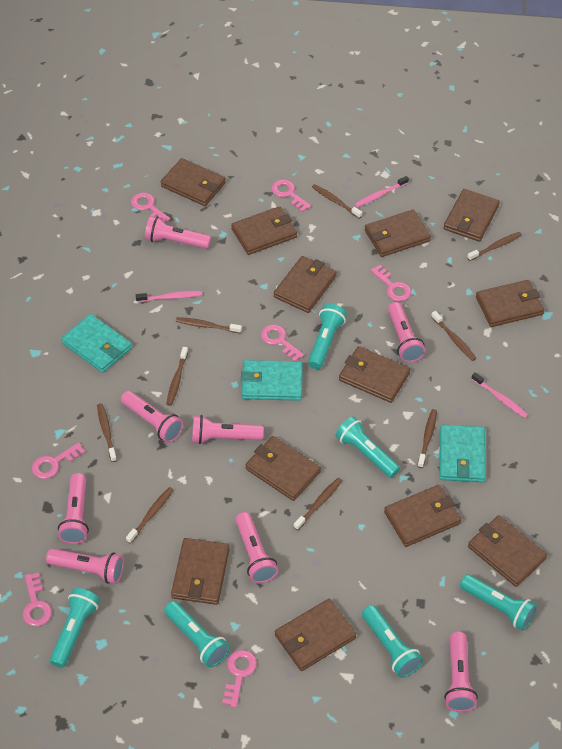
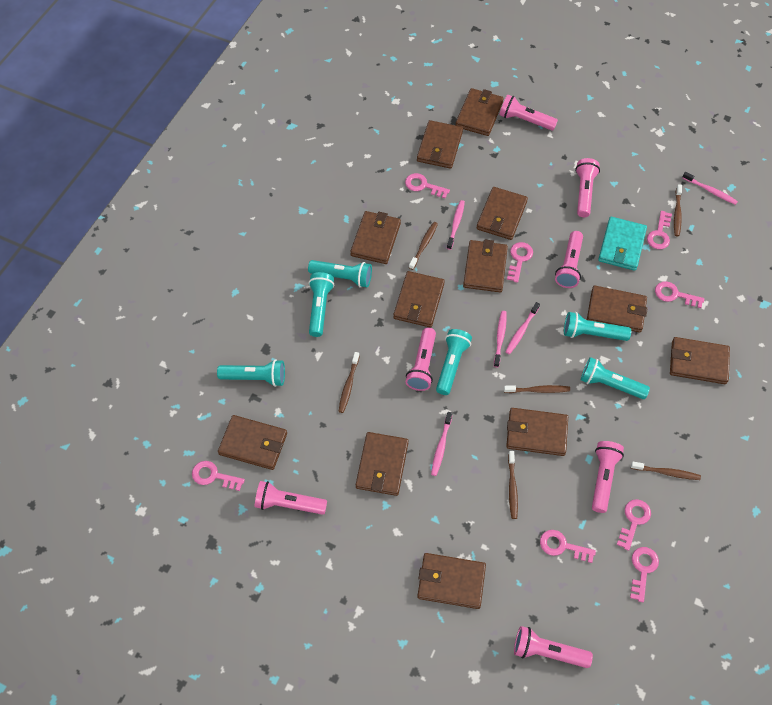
brown toothbrush: 9 -> 6
pink flashlight: 8 -> 7
pink key: 7 -> 8
pink toothbrush: 3 -> 5
turquoise wallet: 3 -> 1

